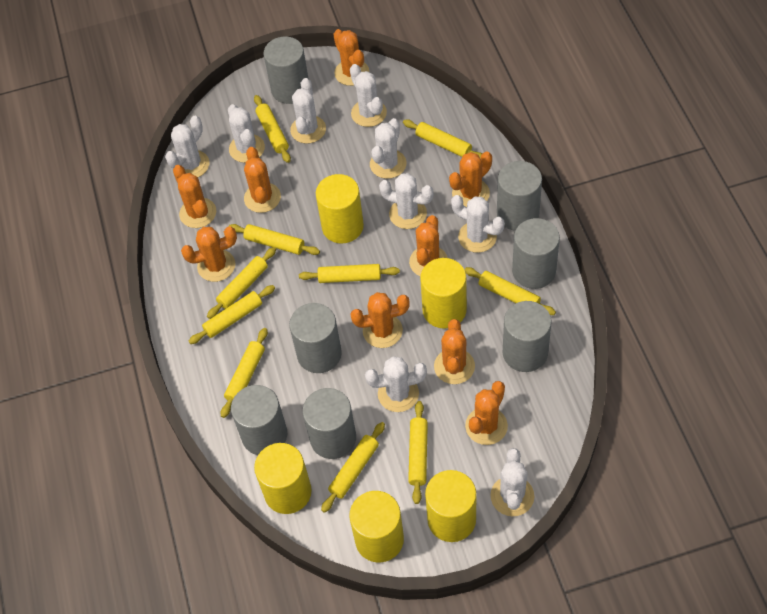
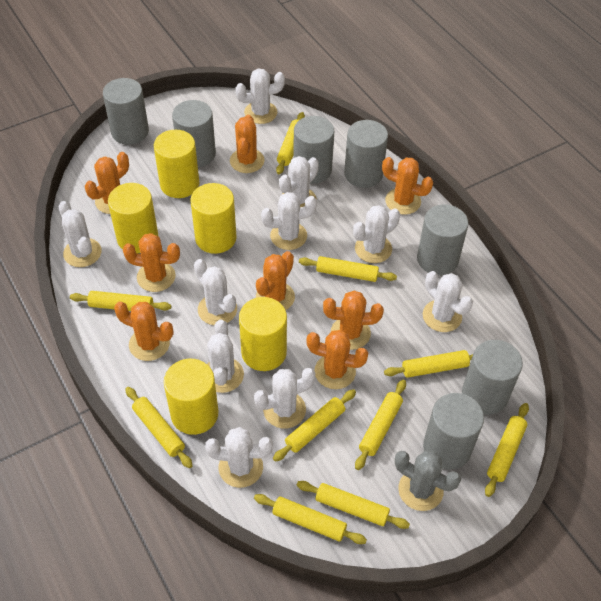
grey cactus: 0 -> 1
orange cactus: 9 -> 8
white cactus: 9 -> 10

